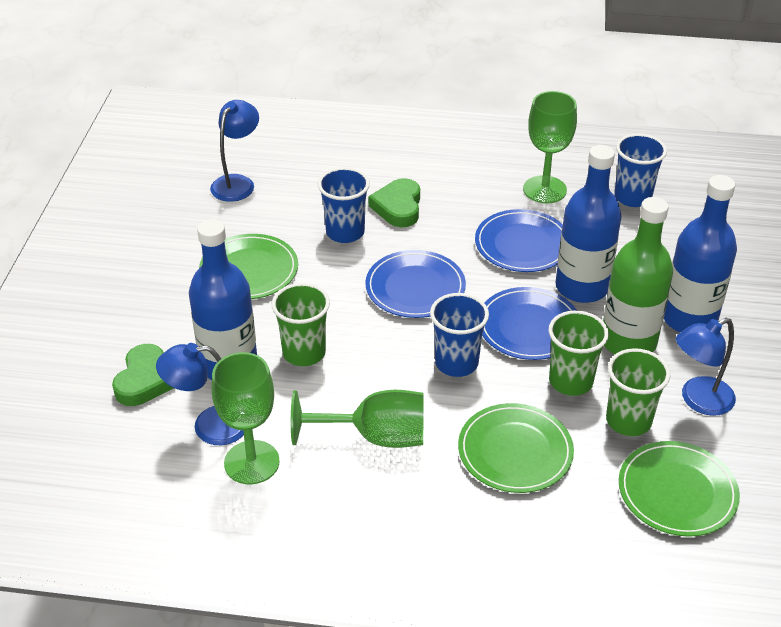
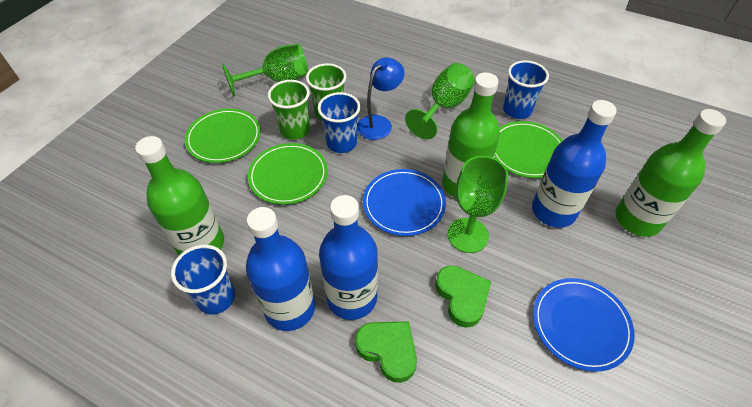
blue lamp: 3 -> 1
blue plate: 3 -> 2
green bottle: 1 -> 3
green cup: 3 -> 2

